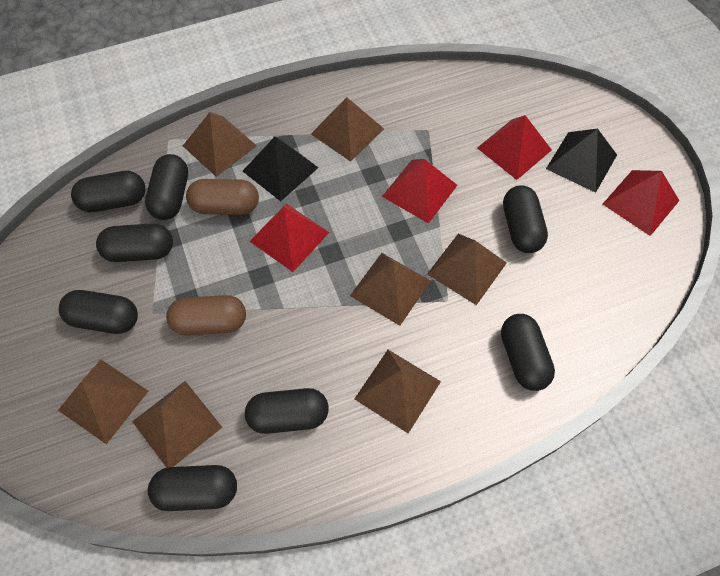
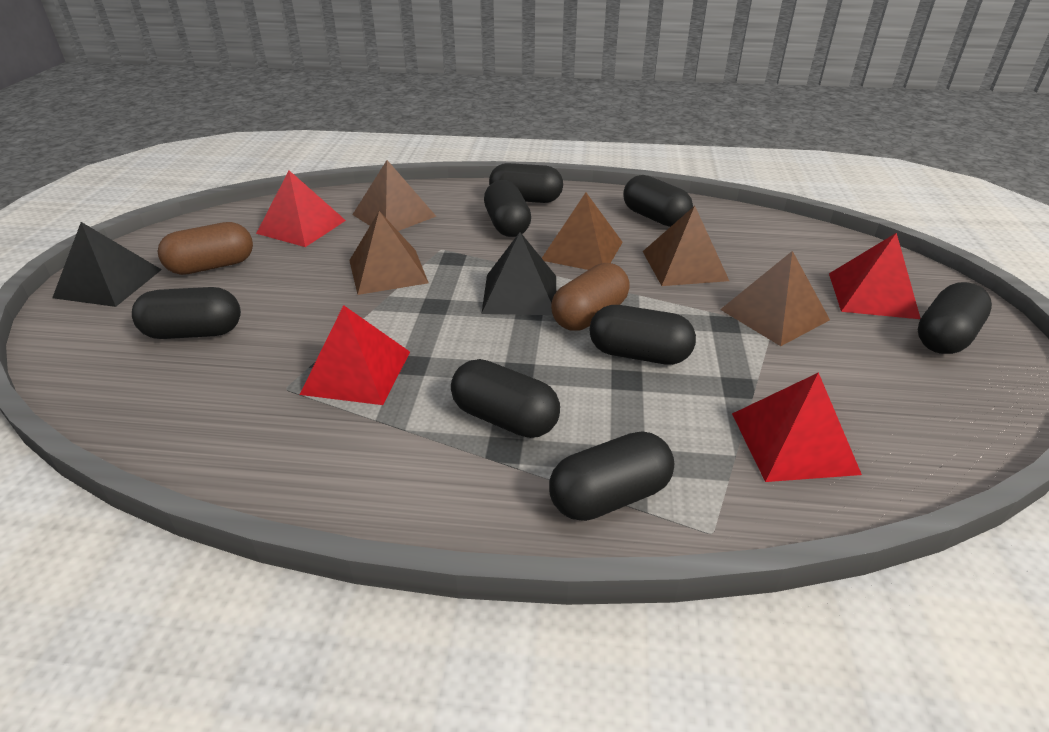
brown pyramid: 7 -> 5

